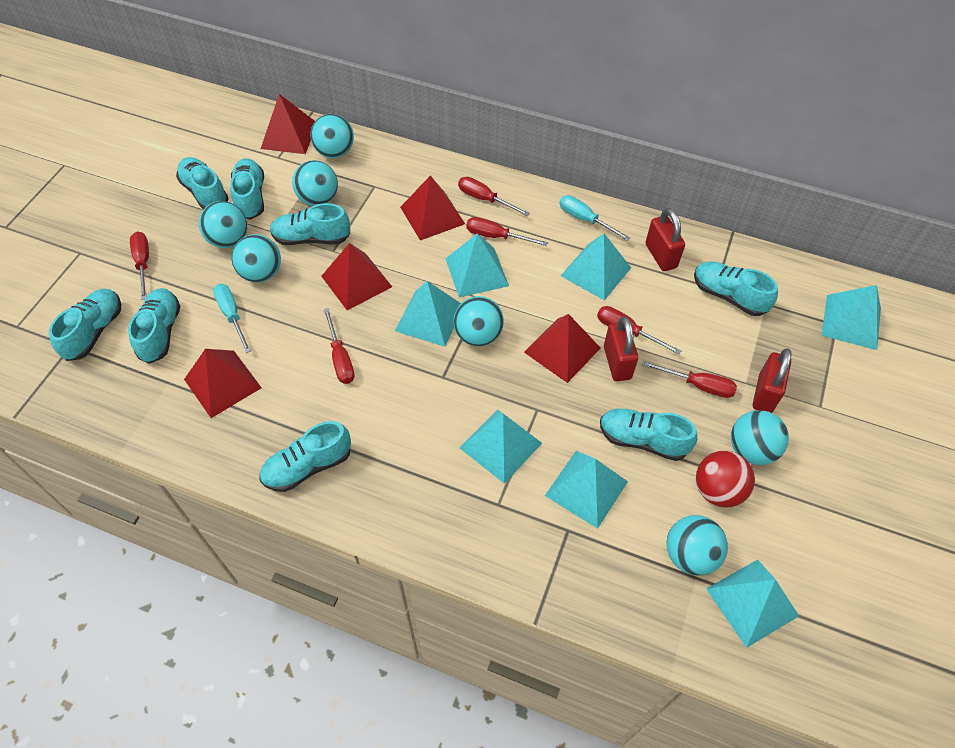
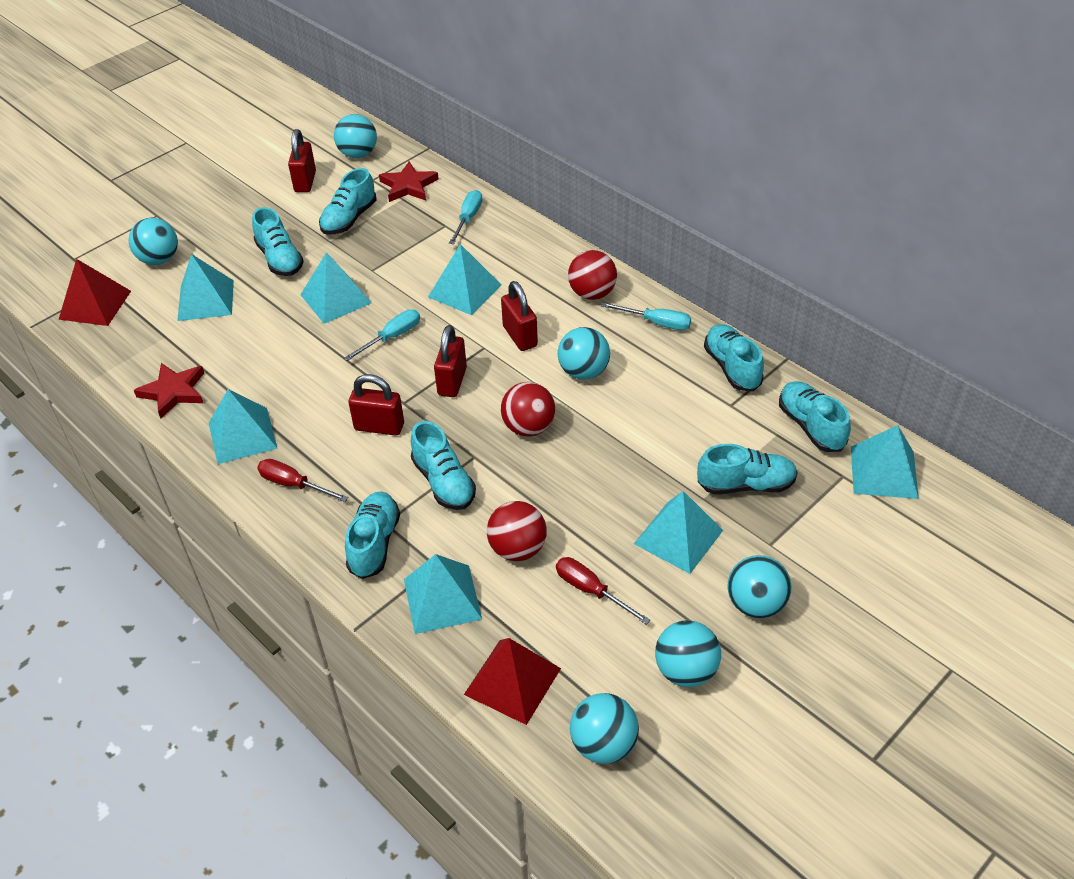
red ball: 1 -> 3
red padlock: 3 -> 4
red pyramid: 5 -> 2
red screwdriver: 6 -> 2
red star: 0 -> 2
turquoise ball: 7 -> 6
turquoise screwdriver: 2 -> 3
turquoise shoe: 8 -> 7

